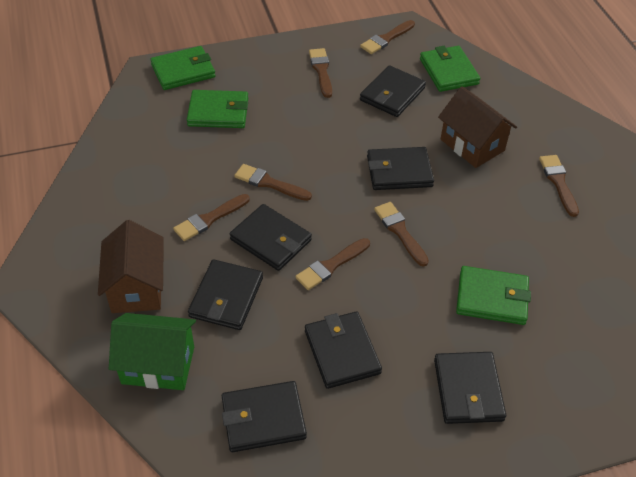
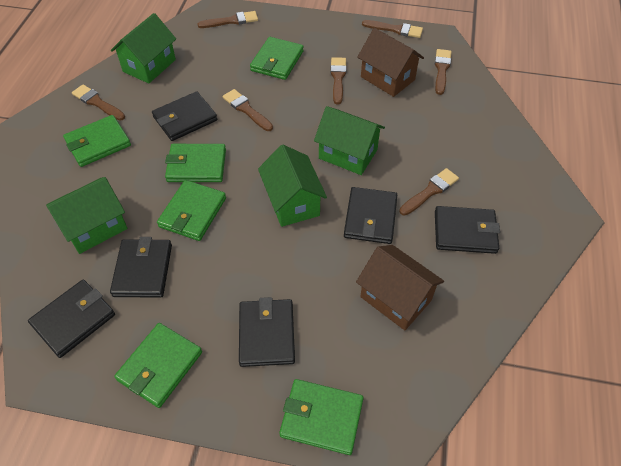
black wallet: 7 -> 6
green house: 1 -> 4
green wallet: 4 -> 6

